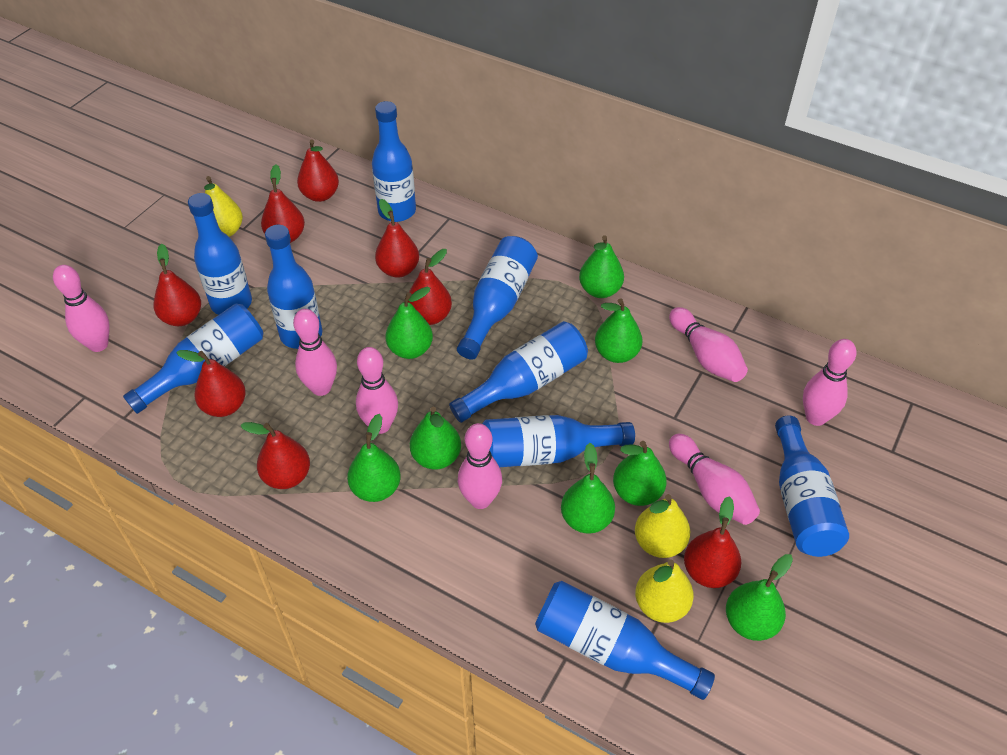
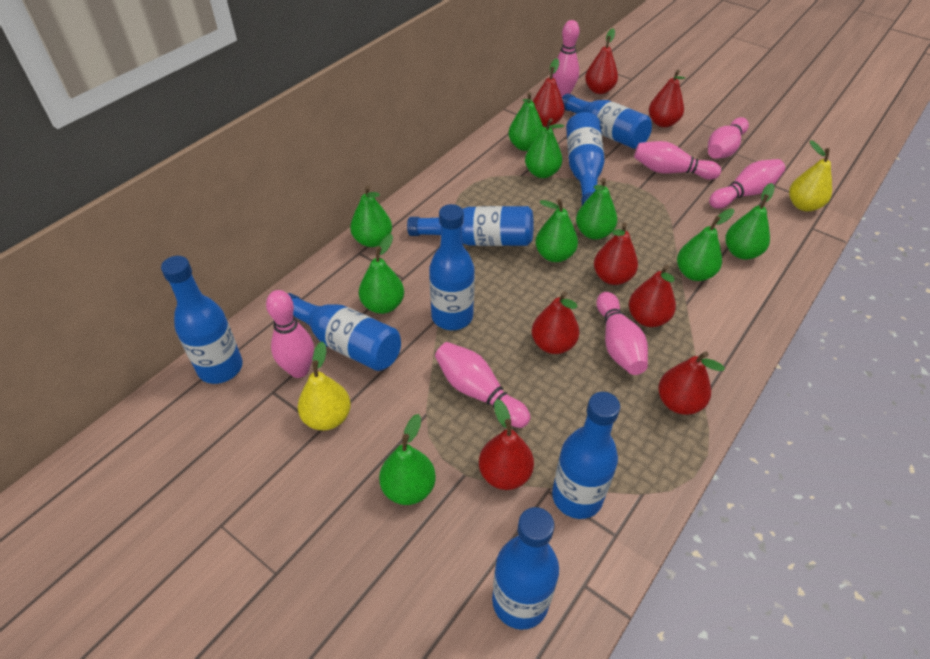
blue bottle: 9 -> 8
green pear: 8 -> 9
yellow pear: 3 -> 2

